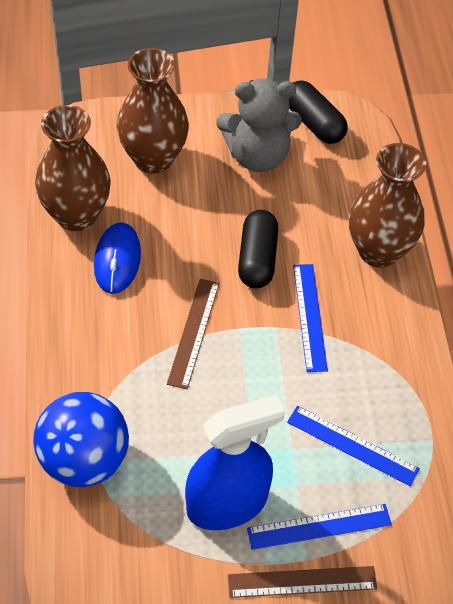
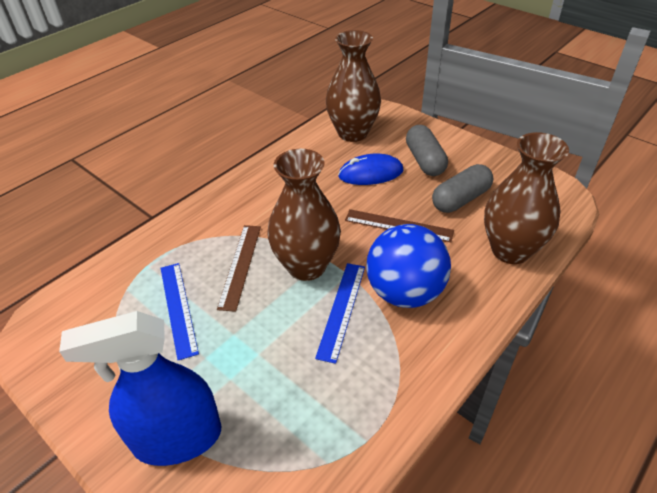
black capsule: 2 -> 0
blue ruler: 3 -> 2
grey capsule: 0 -> 2
grey teddy bear: 1 -> 0

